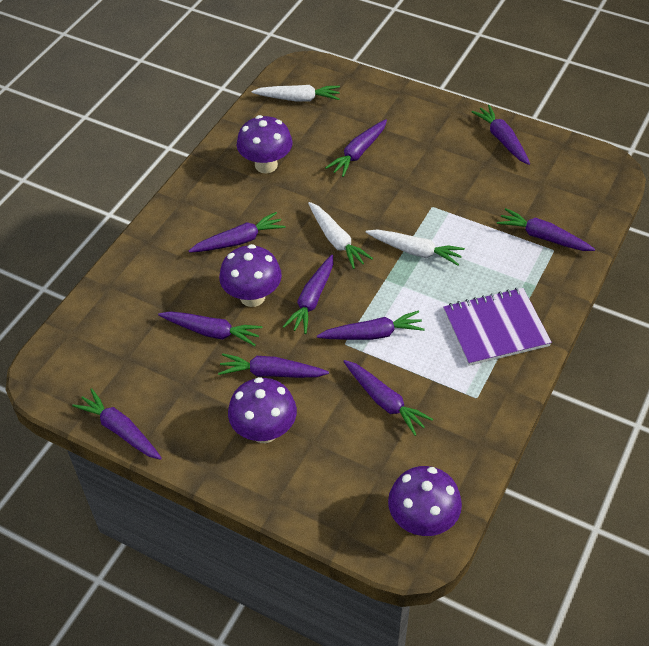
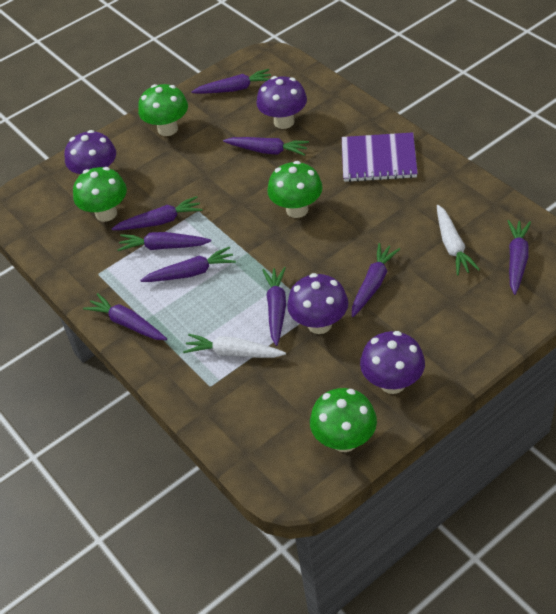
green mushroom: 0 -> 4
purple carrot: 10 -> 9
white carrot: 3 -> 2

